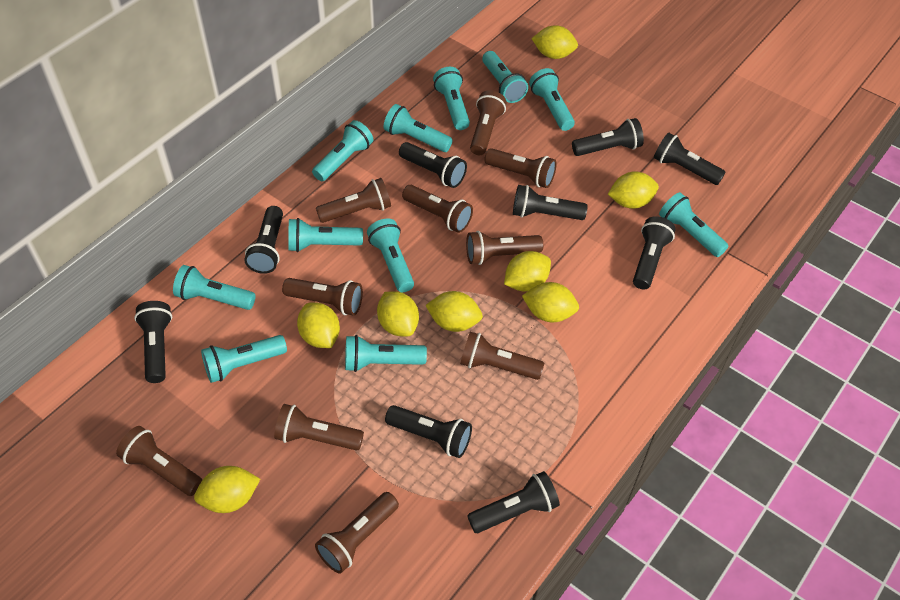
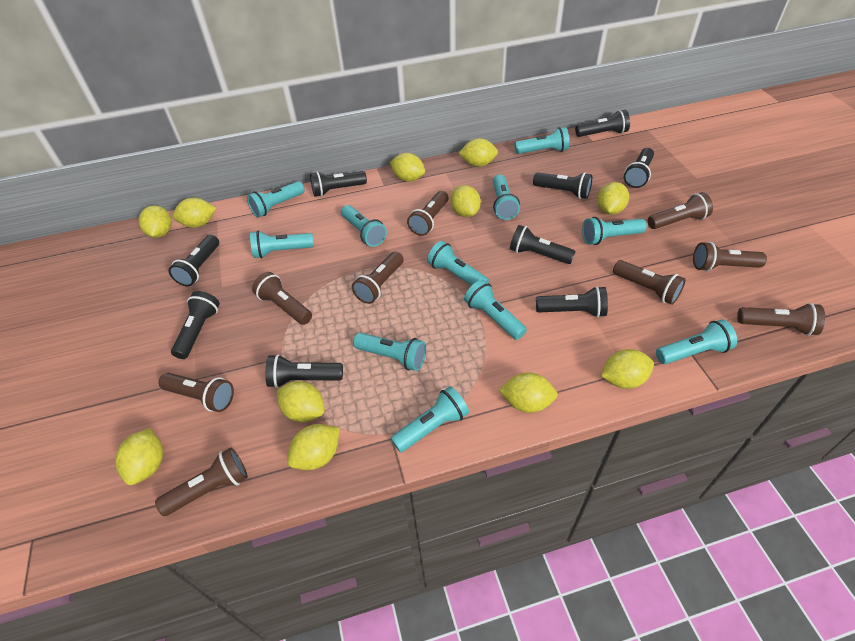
brown flashlight: 10 -> 9
yellow lemon: 8 -> 11

